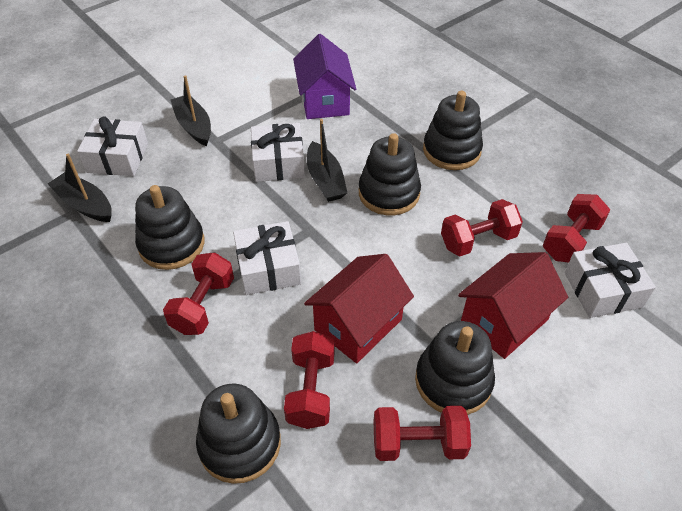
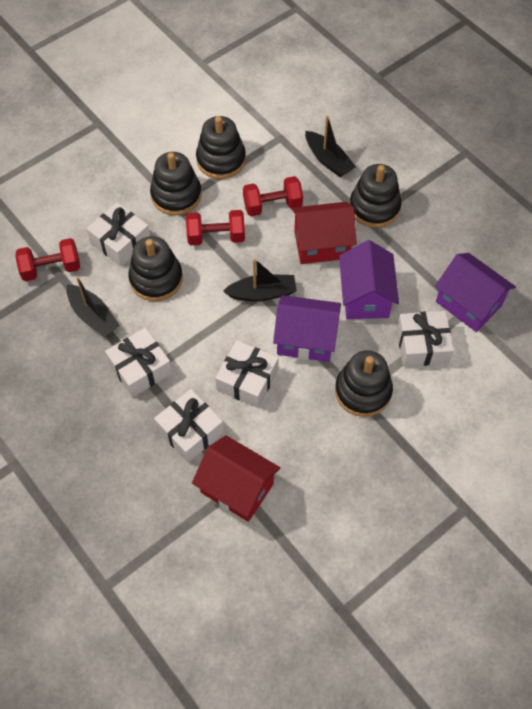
purple house: 1 -> 3
red dumbbell: 5 -> 3
white gift: 4 -> 5

